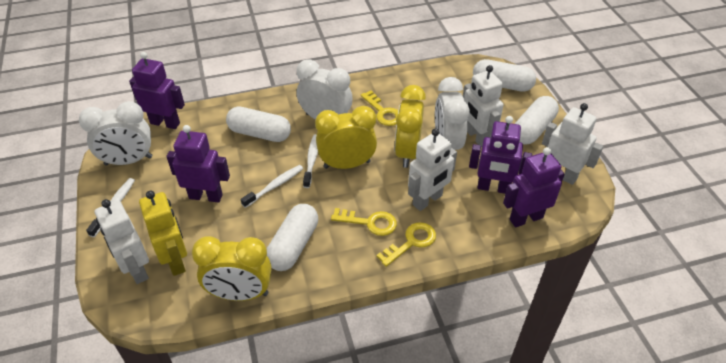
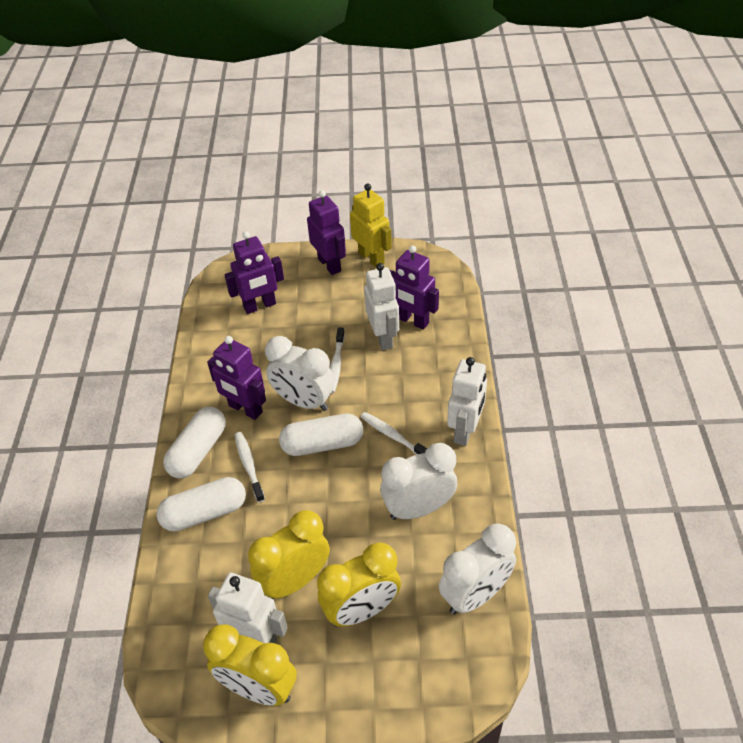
white capsule: 4 -> 3
white robot: 4 -> 3
yellow key: 3 -> 0

